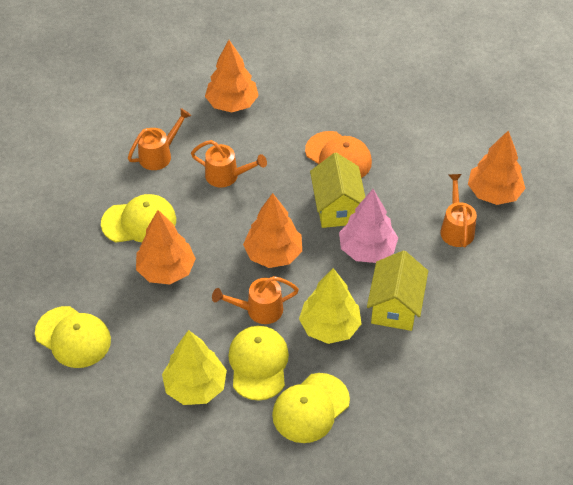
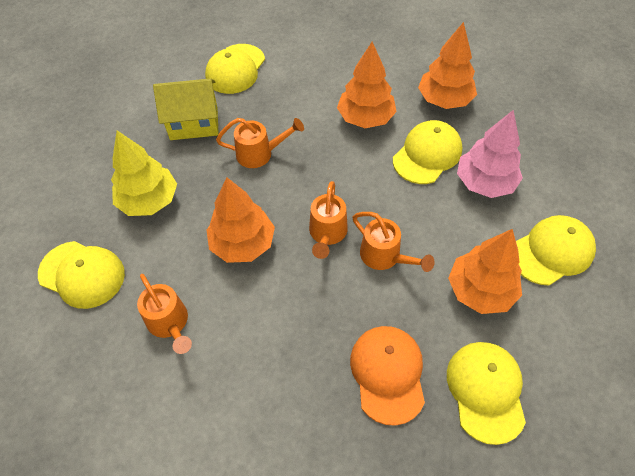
yellow cap: 4 -> 5
yellow house: 2 -> 1
yellow tree: 2 -> 1

